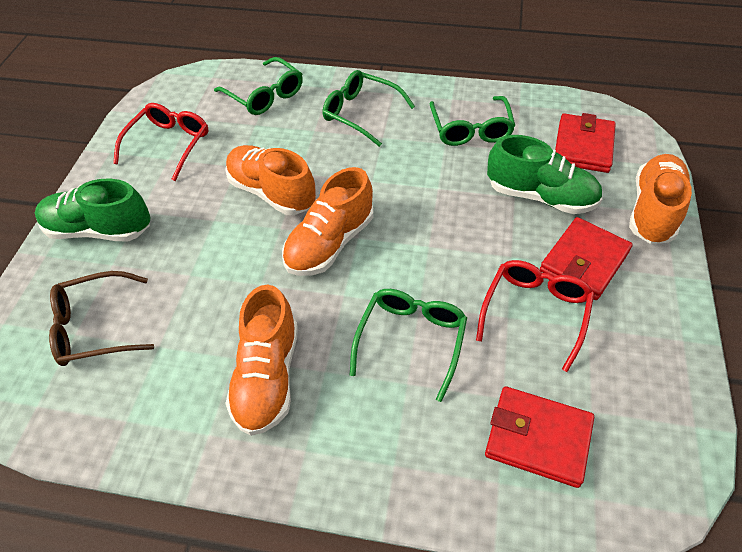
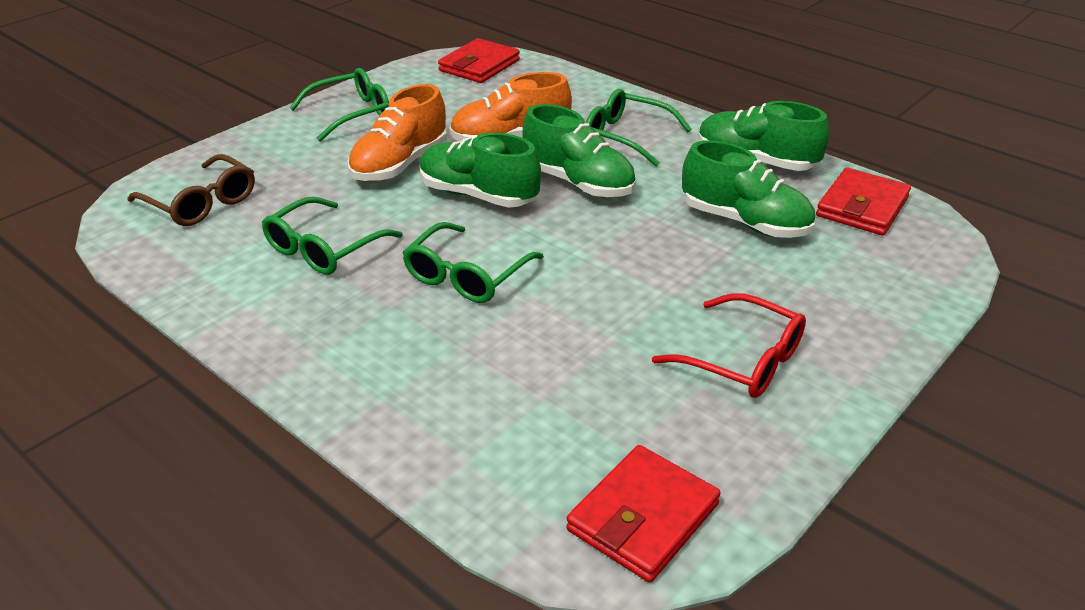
green shoe: 2 -> 4
orange shoe: 4 -> 2
red glasses: 2 -> 1

